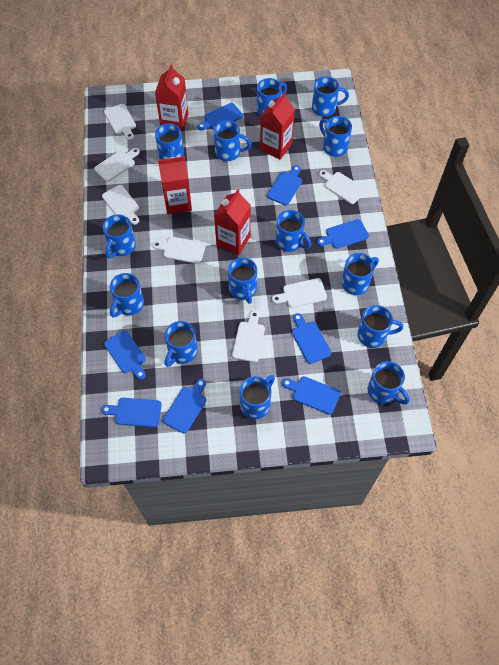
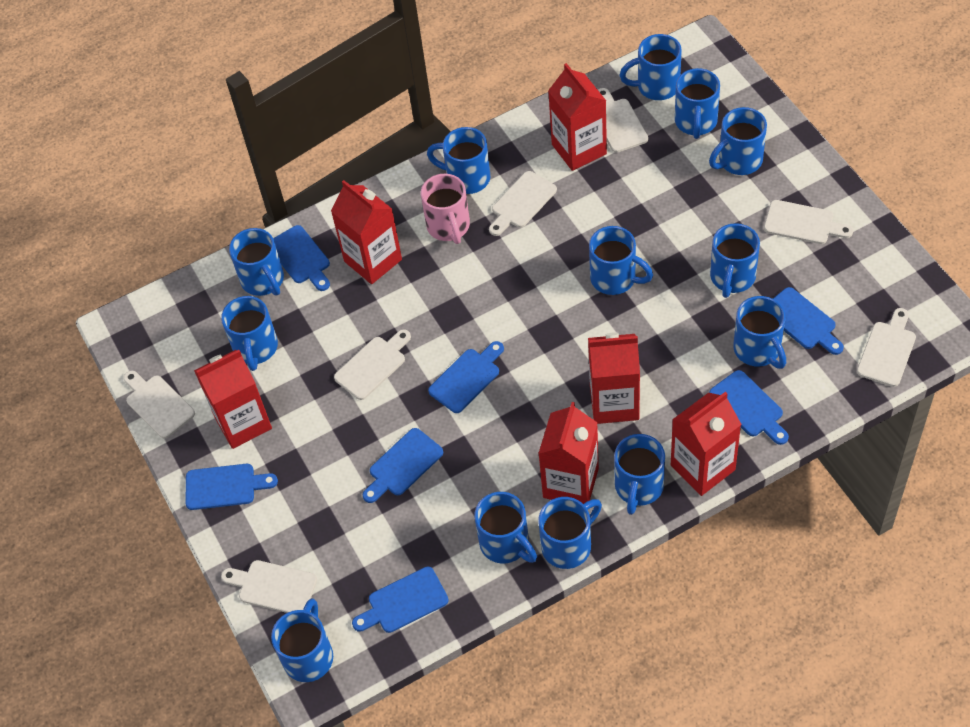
blue cutting board: 8 -> 7
blue mug: 14 -> 13
pink mug: 0 -> 1
red carton: 4 -> 6

